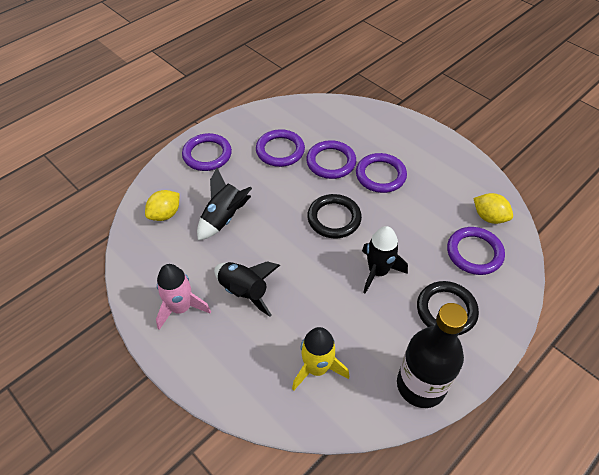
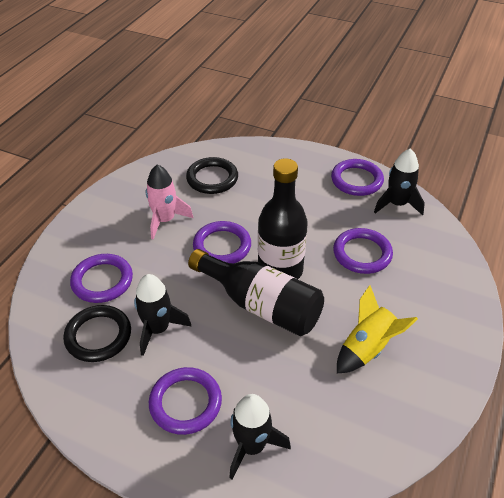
black bottle: 1 -> 2
yellow lemon: 2 -> 0

